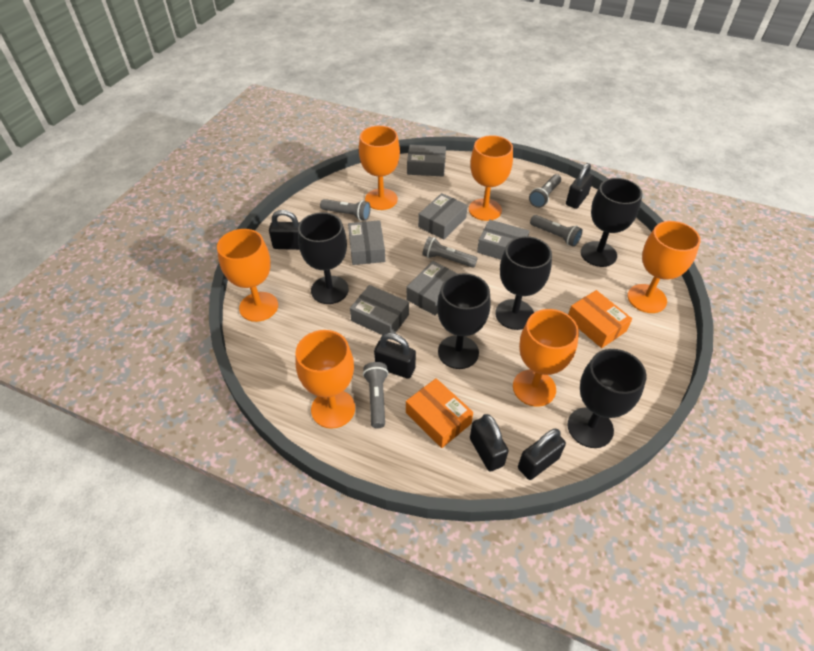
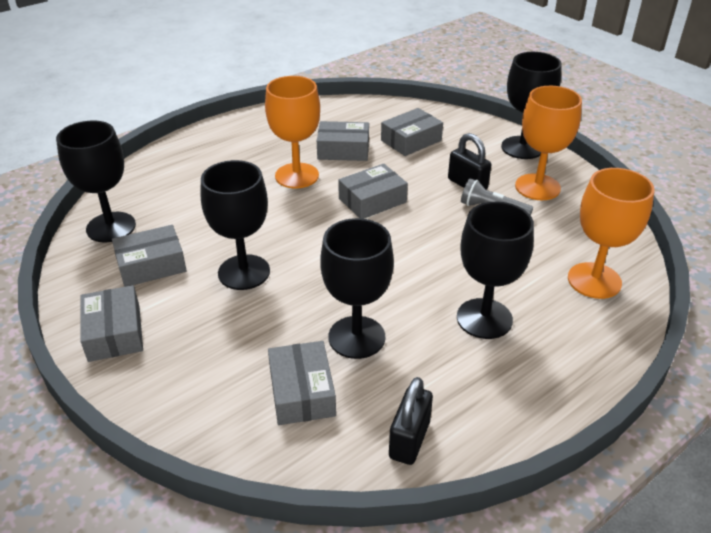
black padlock: 5 -> 2
grey flashlight: 5 -> 1
orange box: 2 -> 0
orange goblet: 6 -> 3

